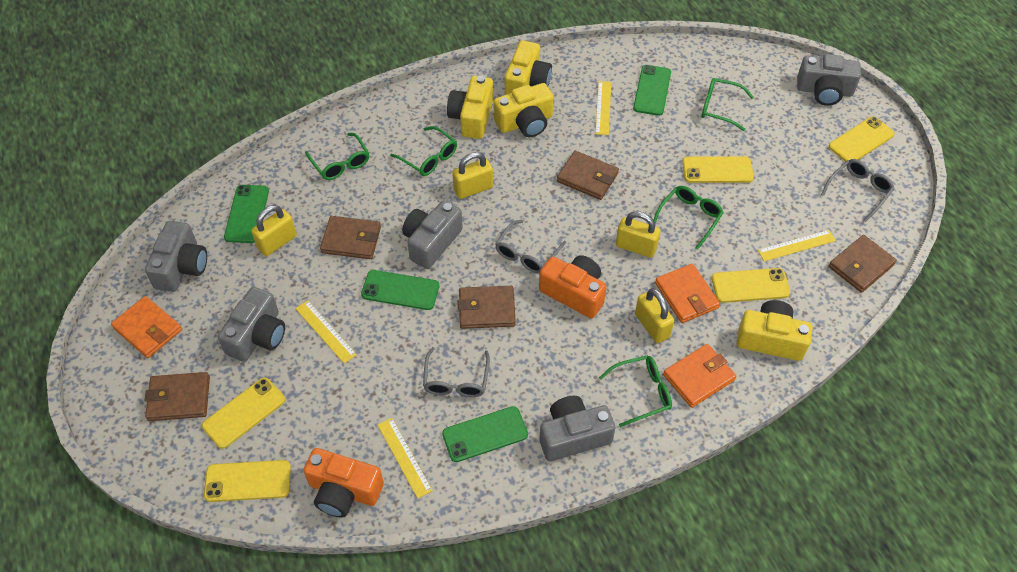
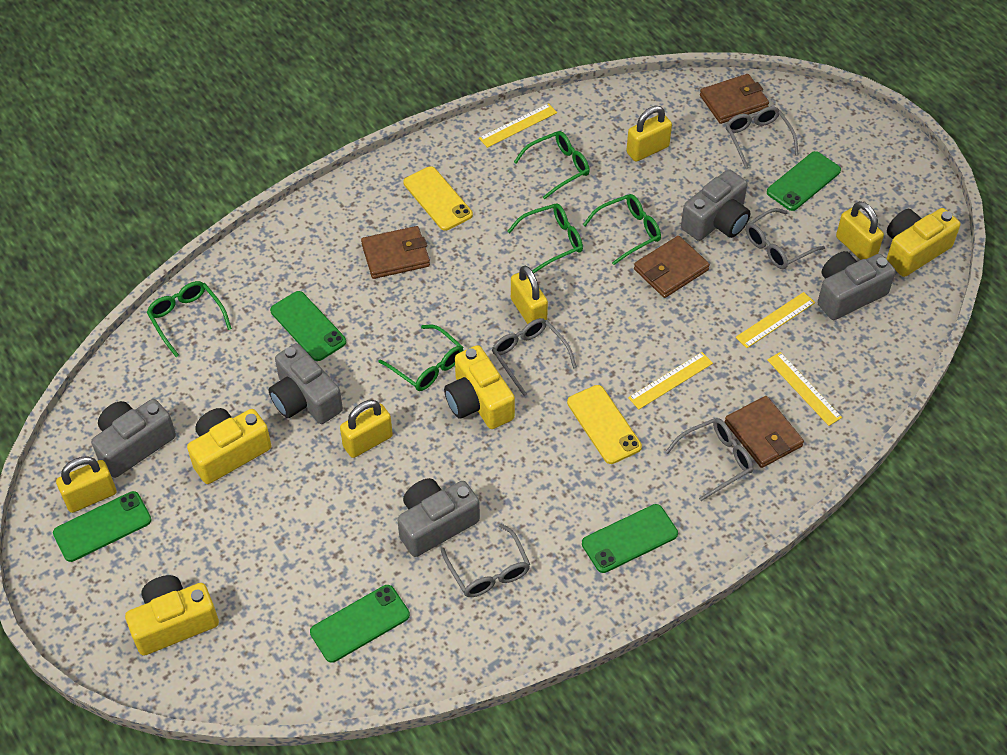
brown wallet: 5 -> 4
green phone: 4 -> 5
grey glasses: 3 -> 5
orange camera: 2 -> 0
orange wallet: 3 -> 0
yellow padlock: 4 -> 5
yellow phone: 5 -> 2

